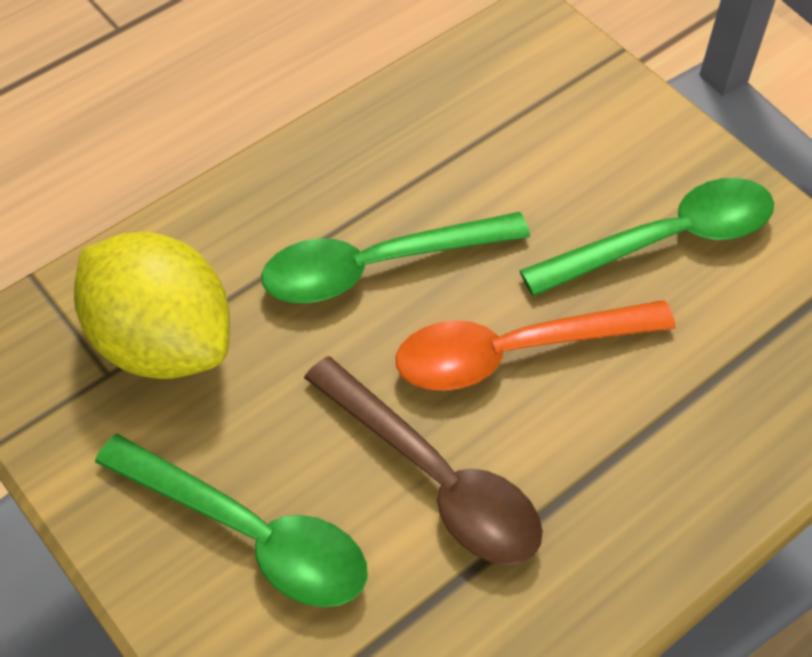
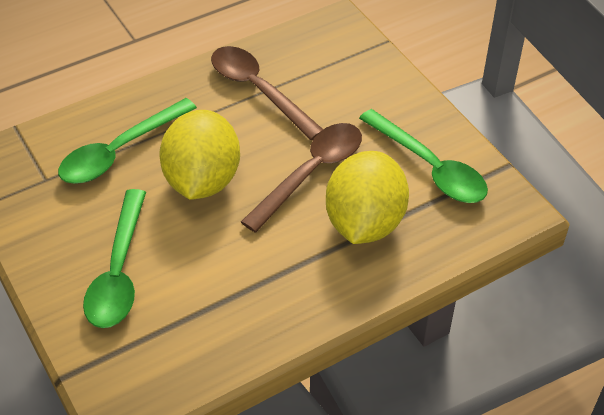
brown spoon: 1 -> 2
orange spoon: 1 -> 0
yellow lemon: 1 -> 2

